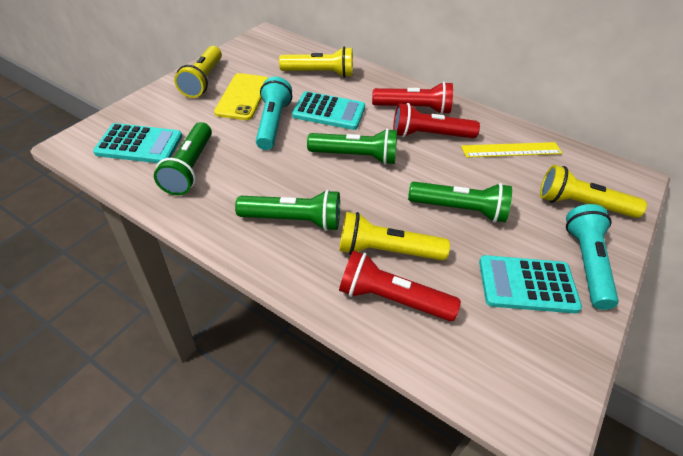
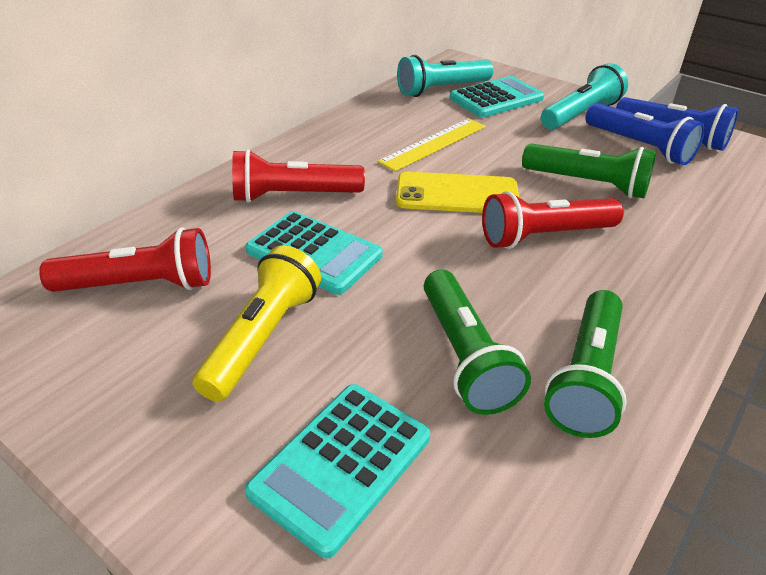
blue flashlight: 0 -> 2
green flashlight: 4 -> 3
yellow flashlight: 4 -> 1

